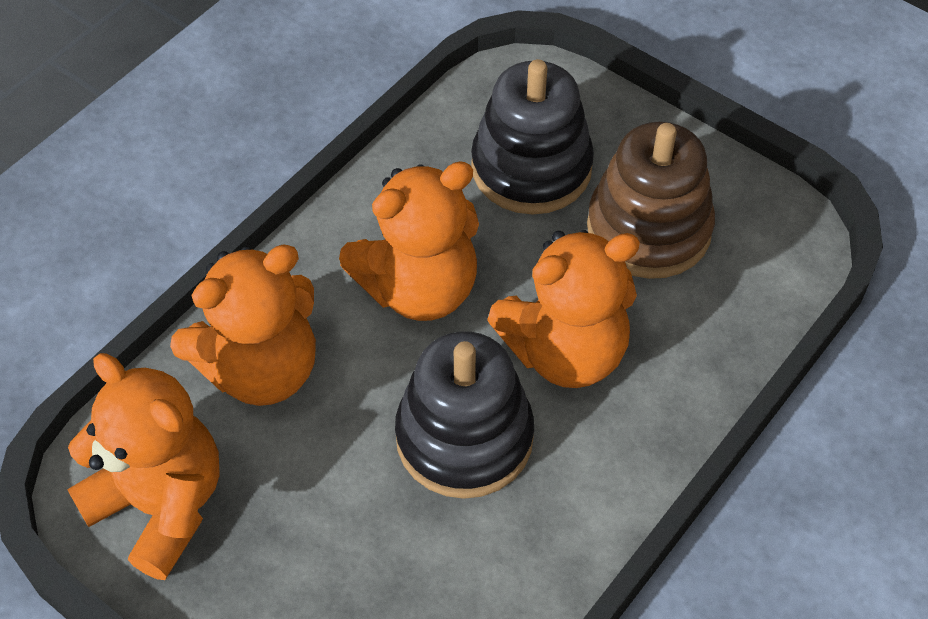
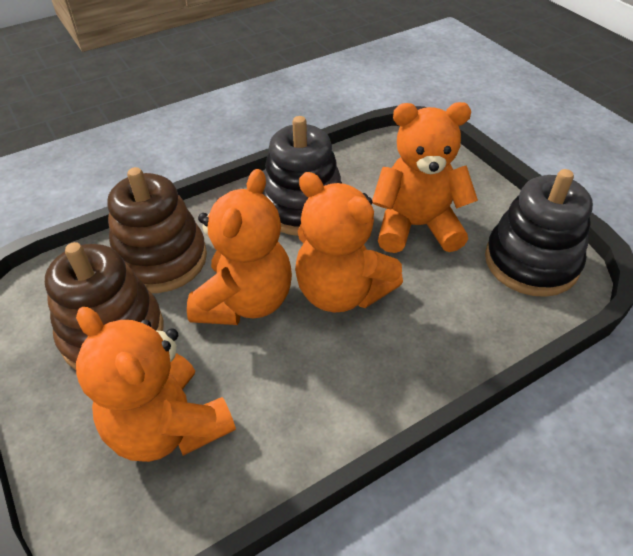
brown stacking toy: 1 -> 2

